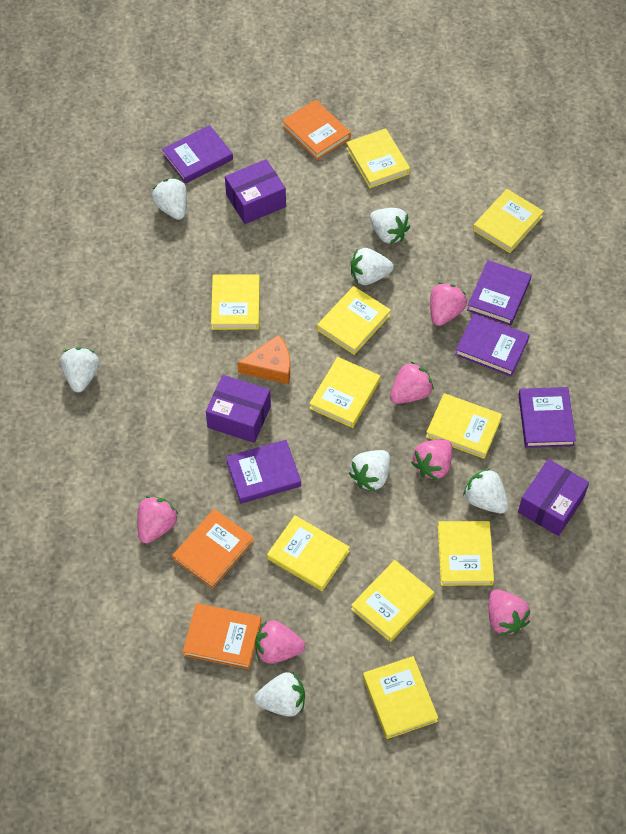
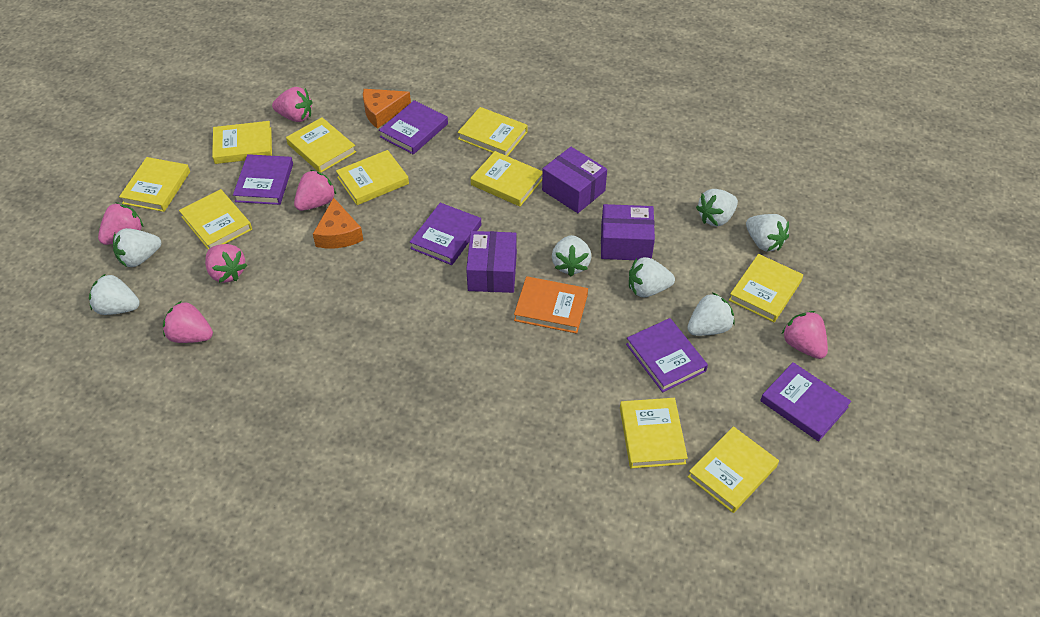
orange book: 3 -> 1
orange cheese: 1 -> 2

